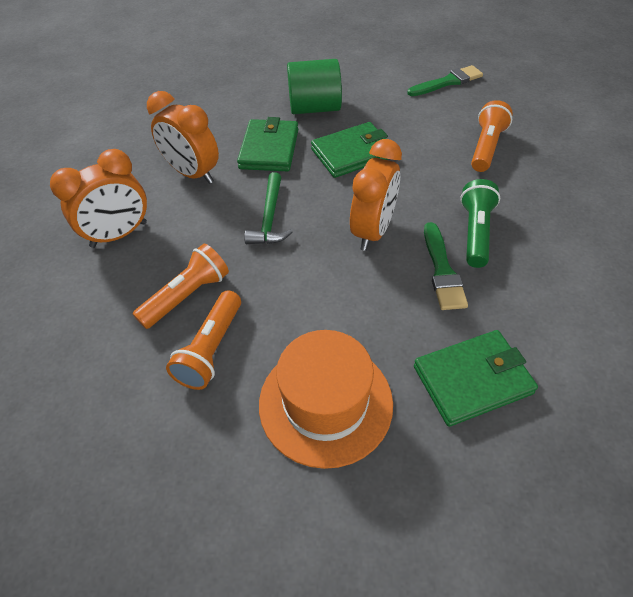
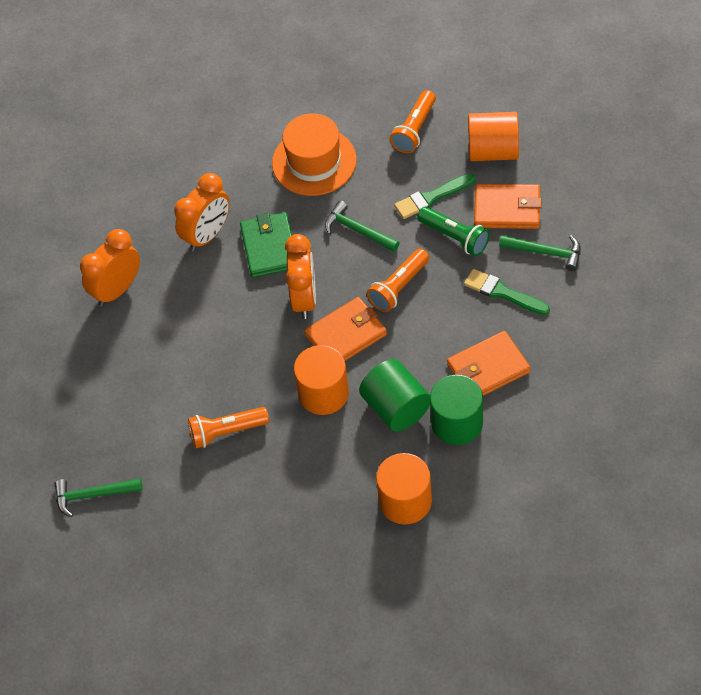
green cylinder: 1 -> 2
green hammer: 1 -> 3
green wallet: 3 -> 1
orange cylinder: 0 -> 3
orange wallet: 0 -> 3

